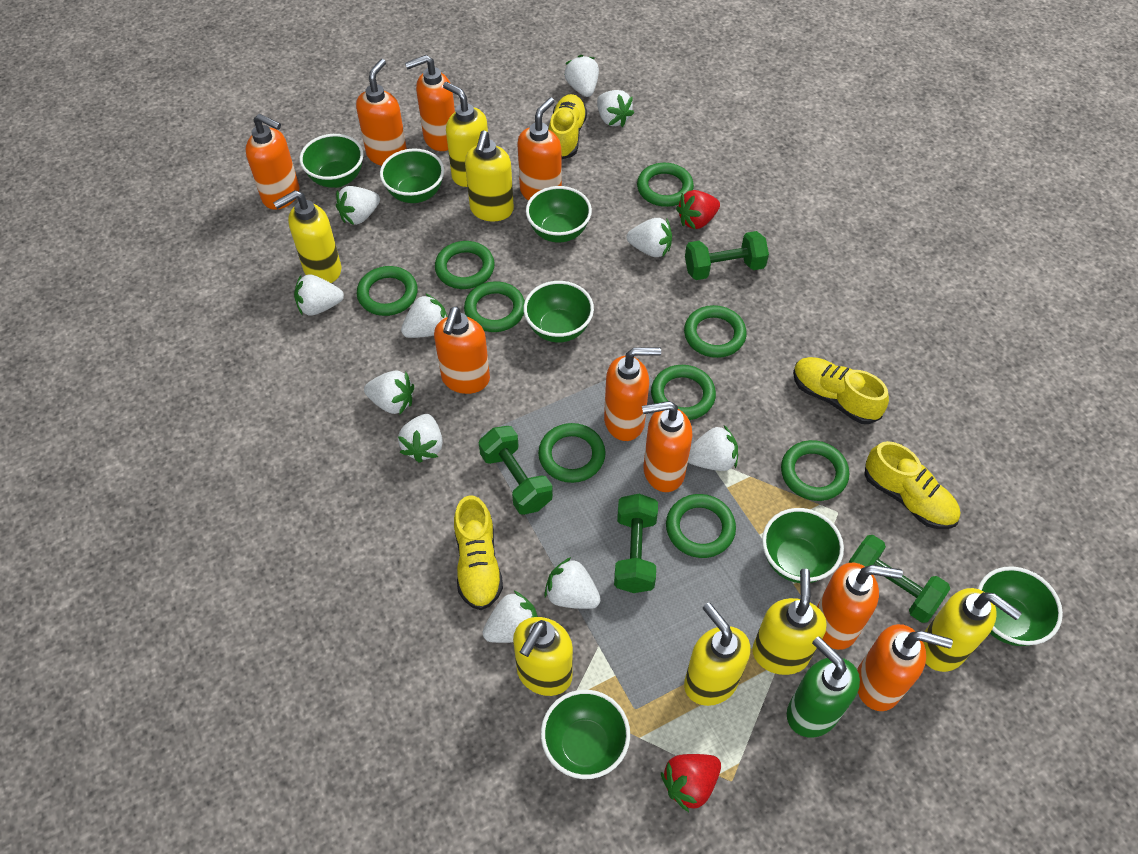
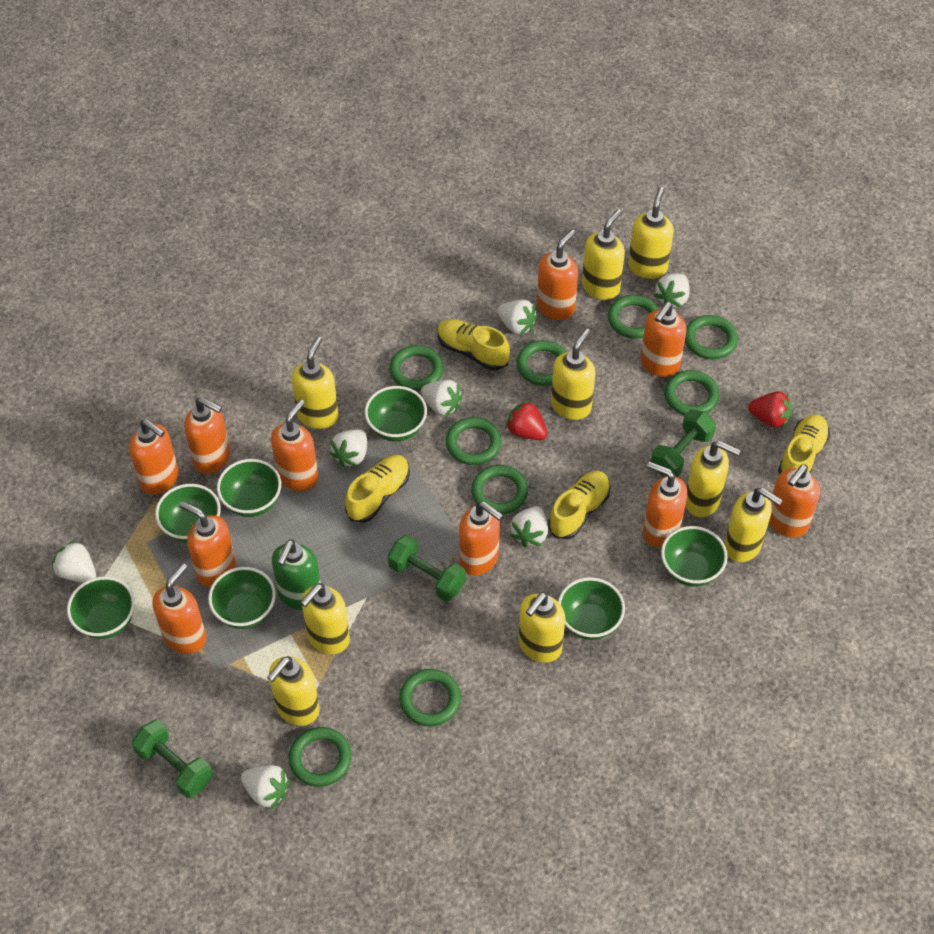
green dumbbell: 4 -> 3
orange soap dispenser: 9 -> 10
white strawberry: 11 -> 7
yellow soap dispenser: 7 -> 9

